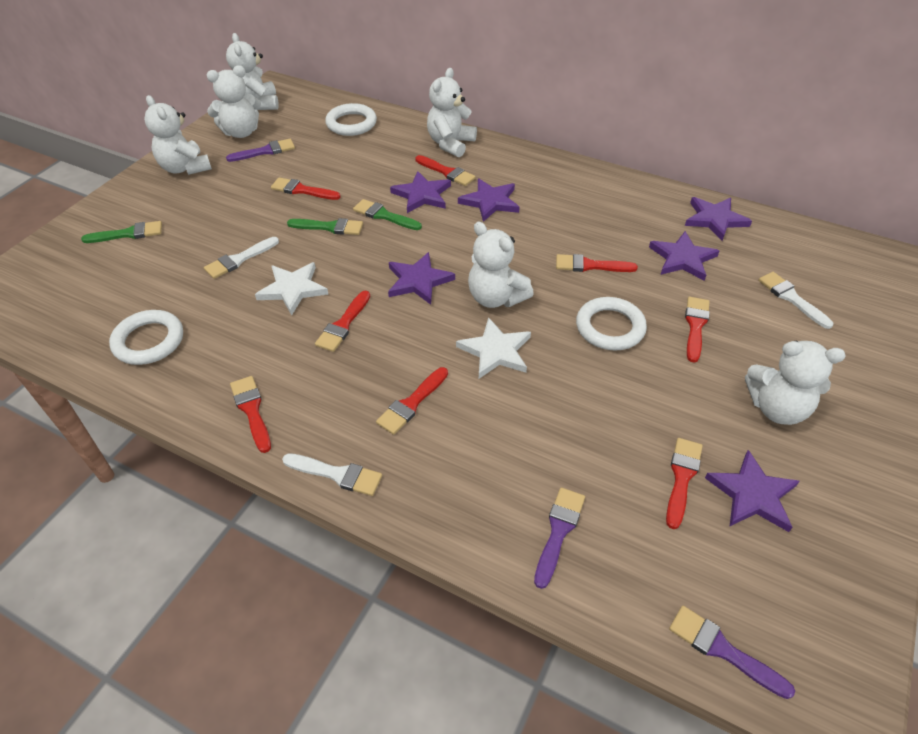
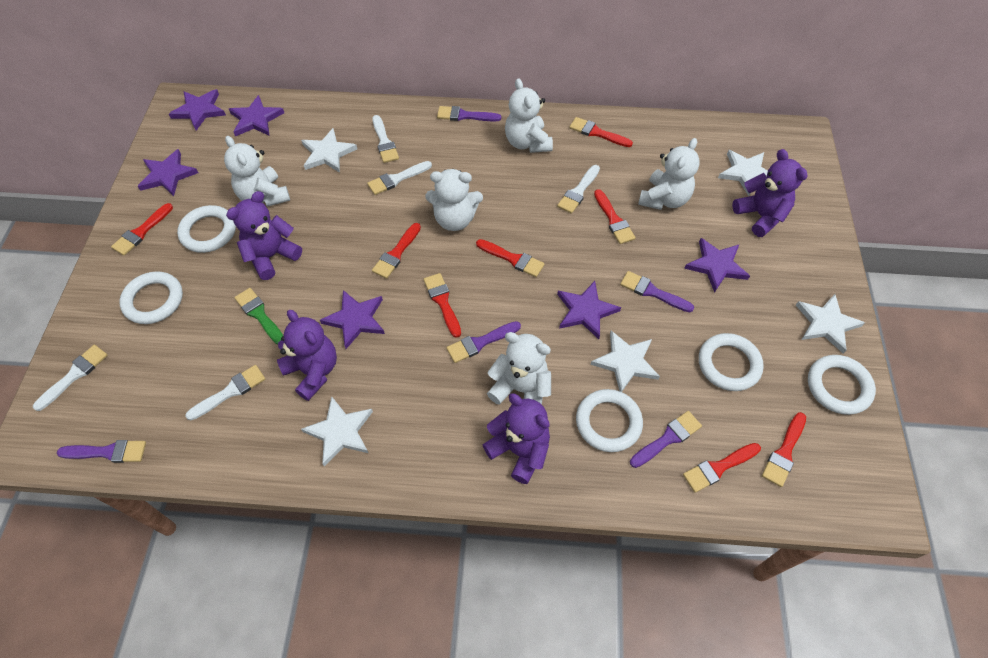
green brush: 3 -> 1
purple brush: 3 -> 5
purple teddy bear: 0 -> 4
white brush: 3 -> 5
white ring: 3 -> 5
white star: 2 -> 5
white teddy bear: 6 -> 5

